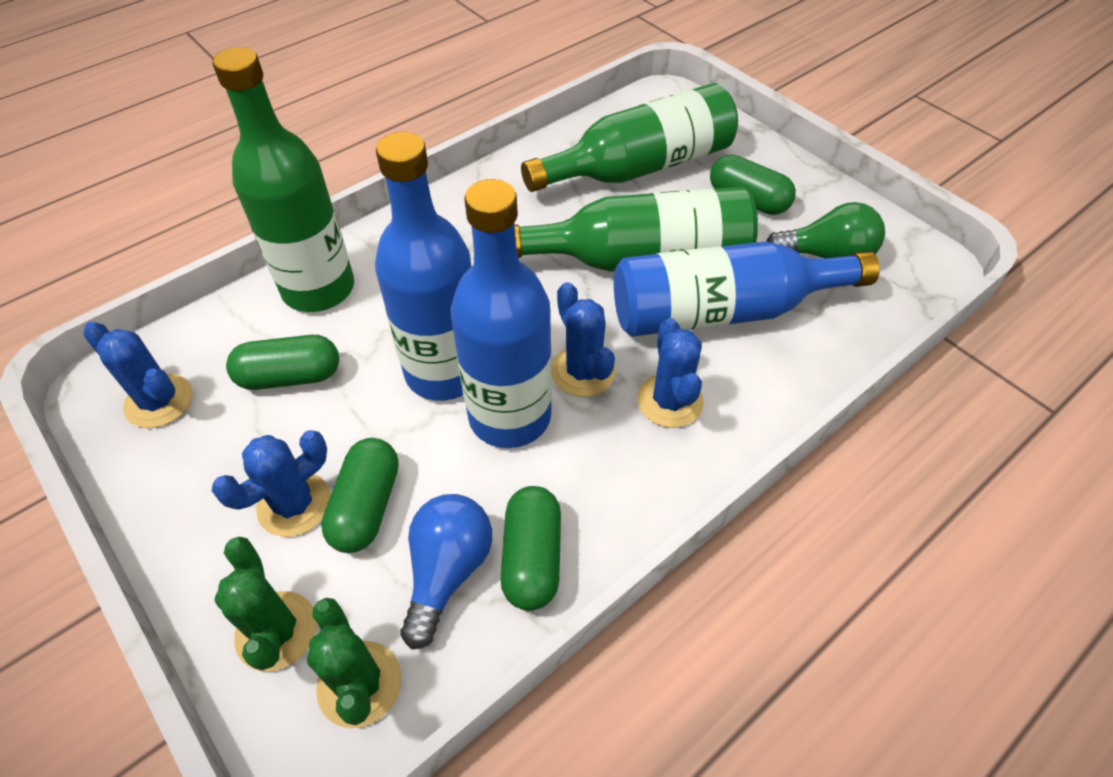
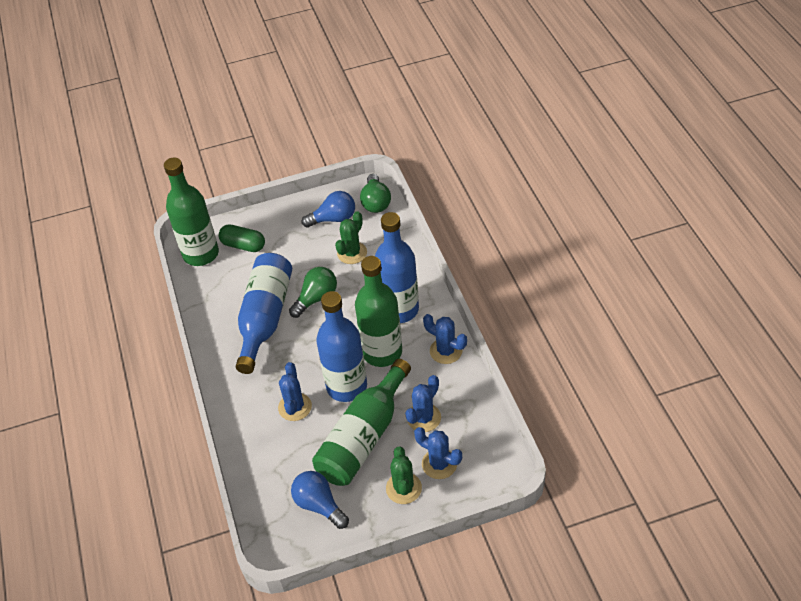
blue light bulb: 1 -> 2
green capsule: 4 -> 1
green light bulb: 1 -> 2

